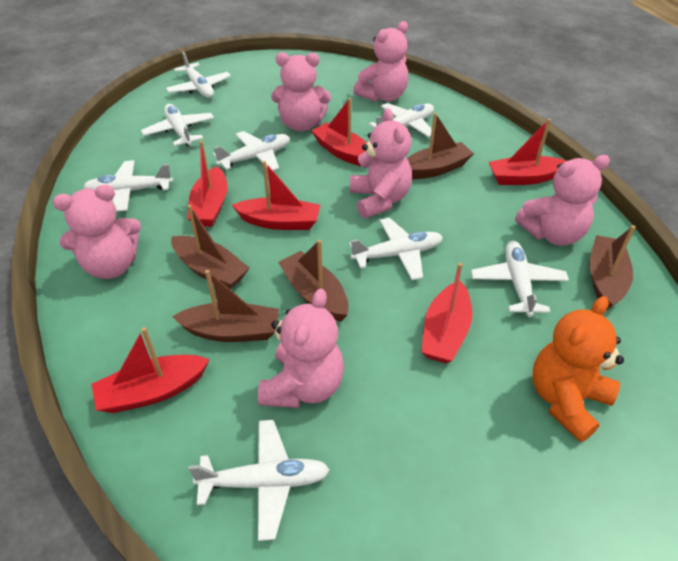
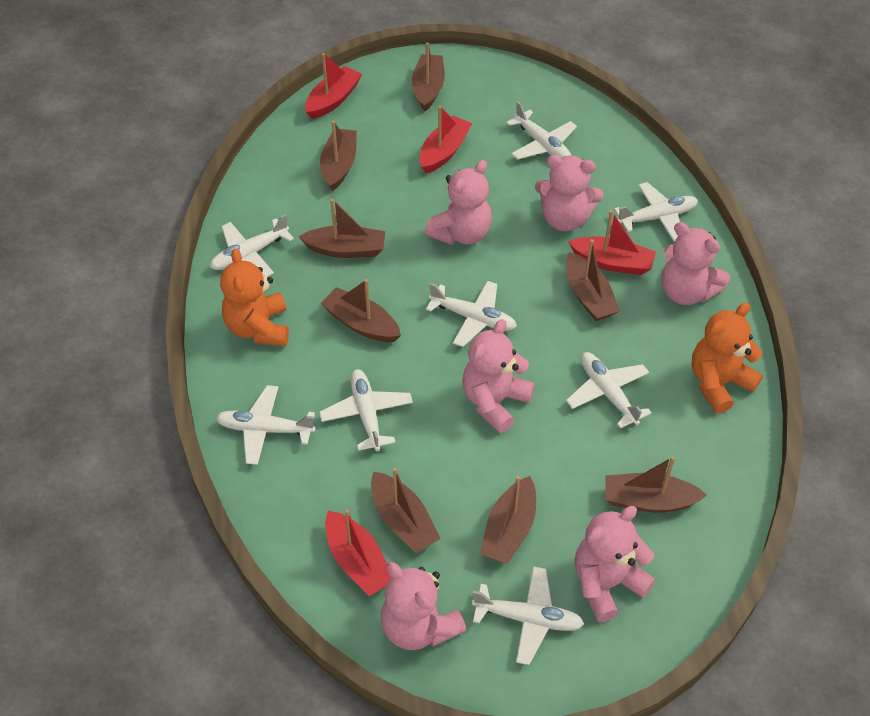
brown boat: 5 -> 8
orange teddy bear: 1 -> 2
red boat: 6 -> 4

